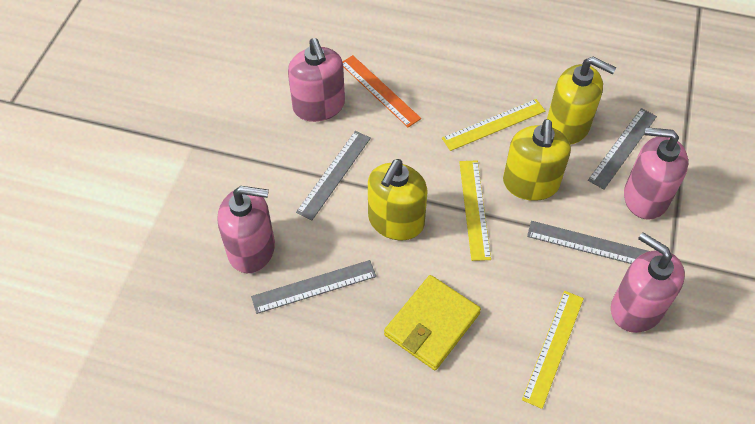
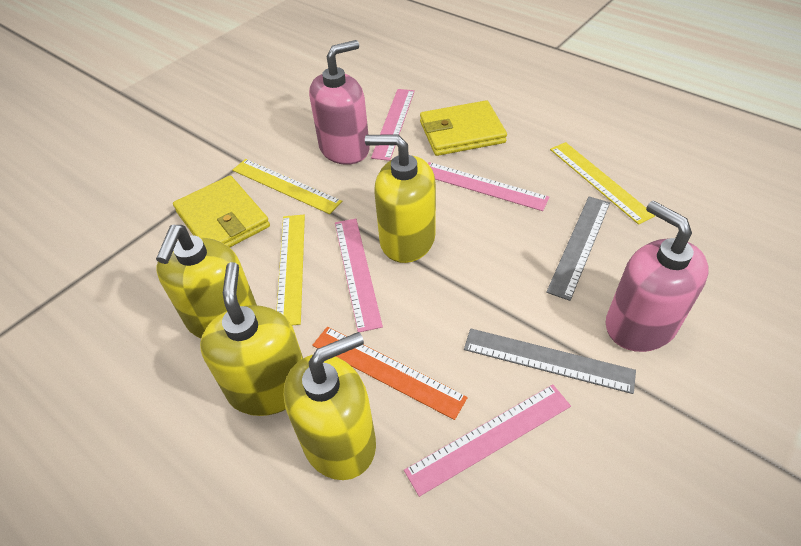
grey ruler: 4 -> 2
pink ruler: 0 -> 4
pink soap dispenser: 4 -> 2
yellow soap dispenser: 3 -> 4
yellow wallet: 1 -> 2

